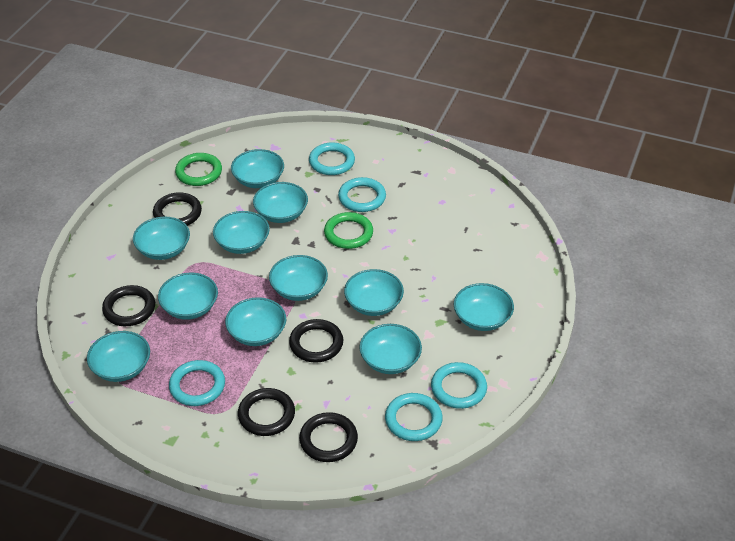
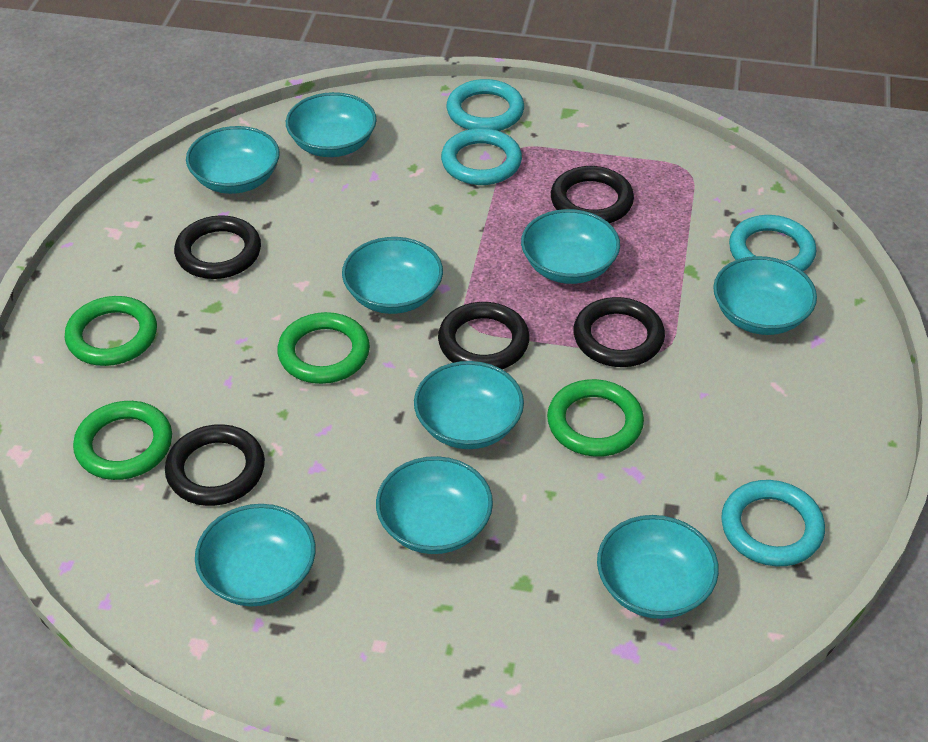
green ring: 2 -> 4
turquoise bowl: 11 -> 9
turquoise ring: 5 -> 4

